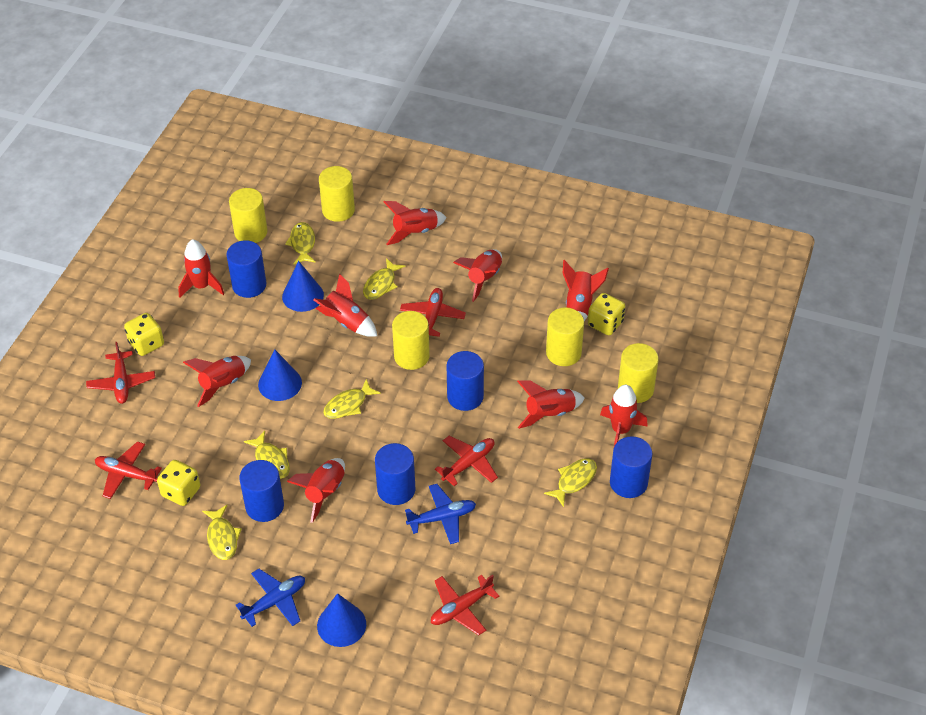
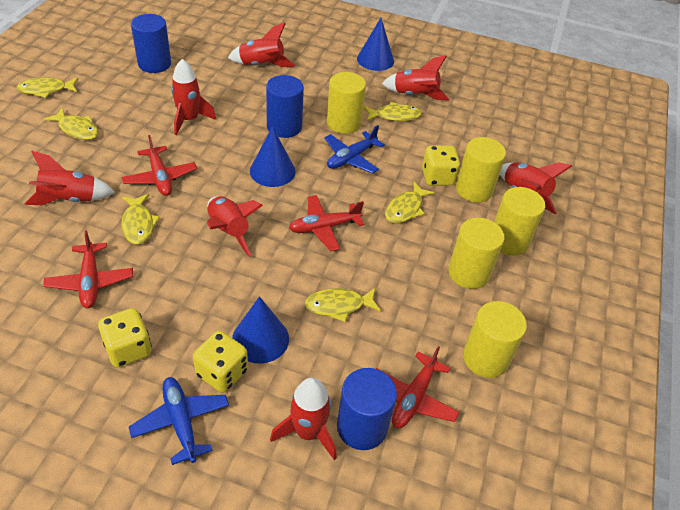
blue cylinder: 5 -> 3
red plane: 5 -> 4
red rocket: 9 -> 7

